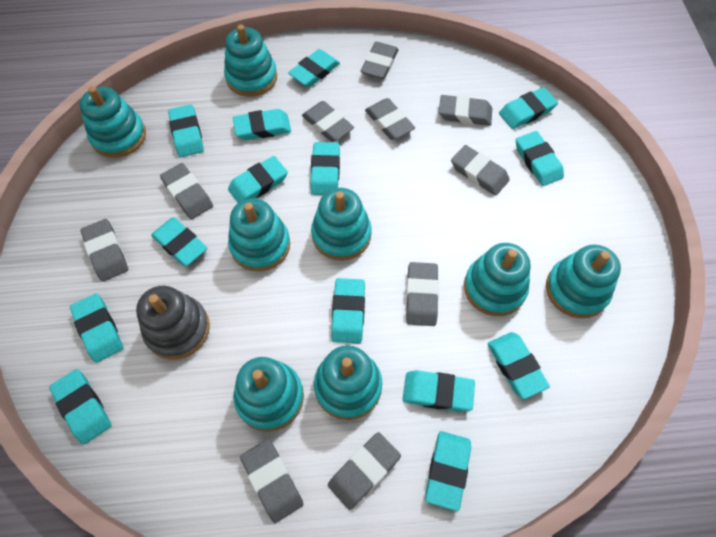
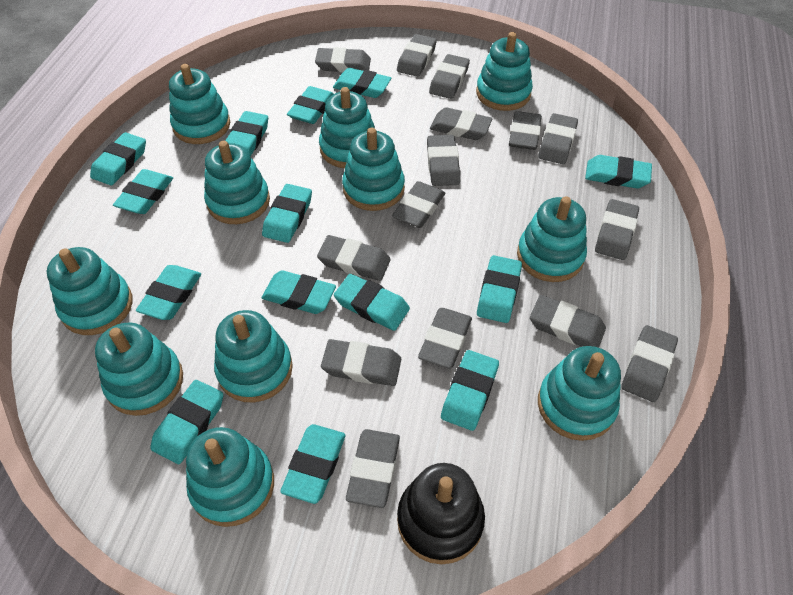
black stacking toy: 0 -> 1
grey eraser: 10 -> 15
grey stacking toy: 1 -> 0
turquoise stacking toy: 8 -> 11

